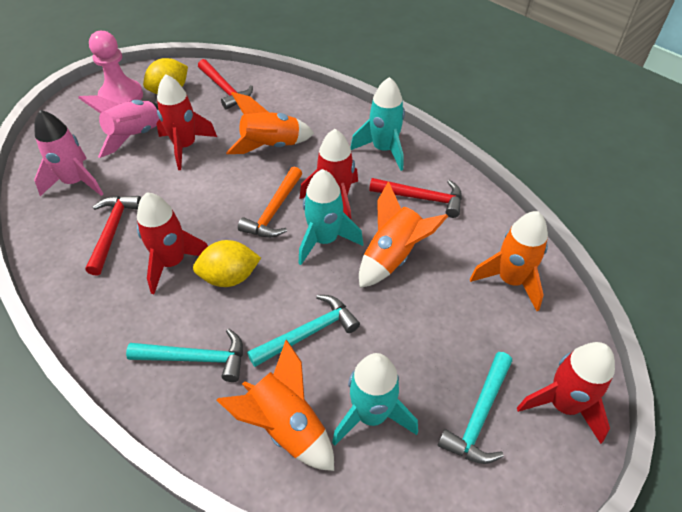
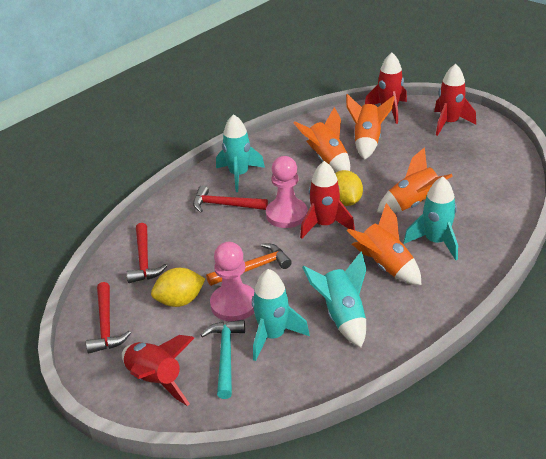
pink pawn: 1 -> 2
pink rocket: 2 -> 0
turquoise hammer: 3 -> 1
turquoise rocket: 3 -> 4

